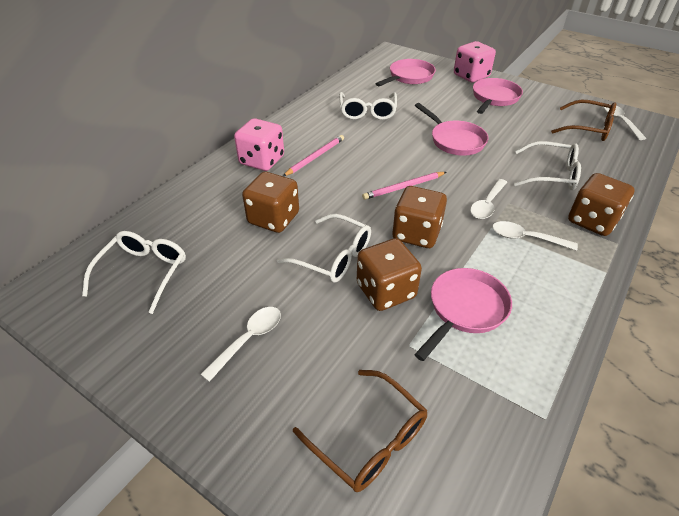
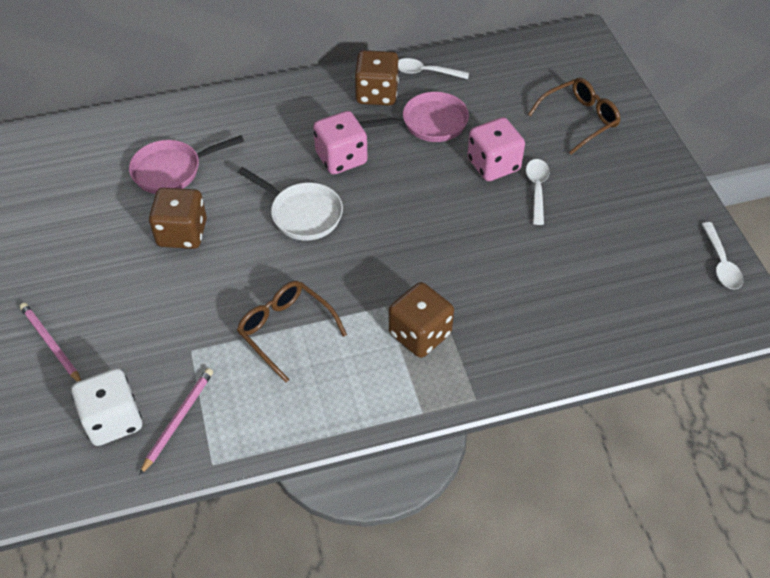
brown dice: 4 -> 3
pink pan: 4 -> 2
white dice: 0 -> 1
white glasses: 4 -> 0
white pan: 0 -> 1
white spoon: 4 -> 3

